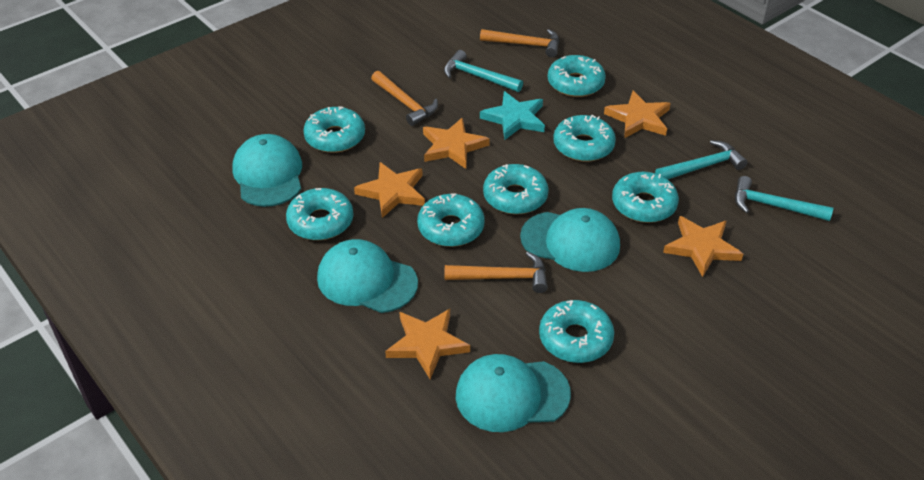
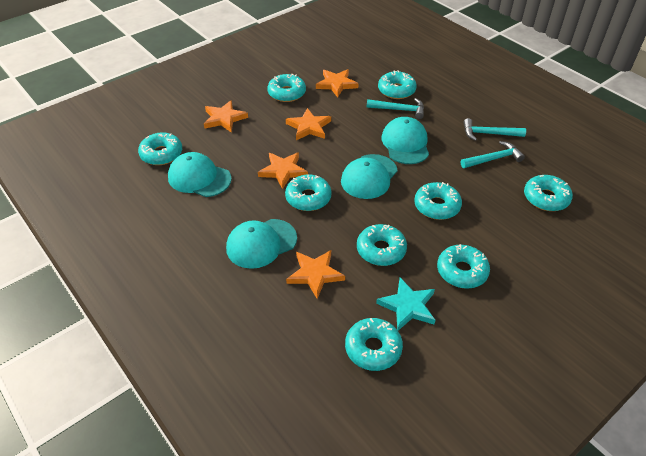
orange hammer: 3 -> 0
turquoise donut: 8 -> 9

